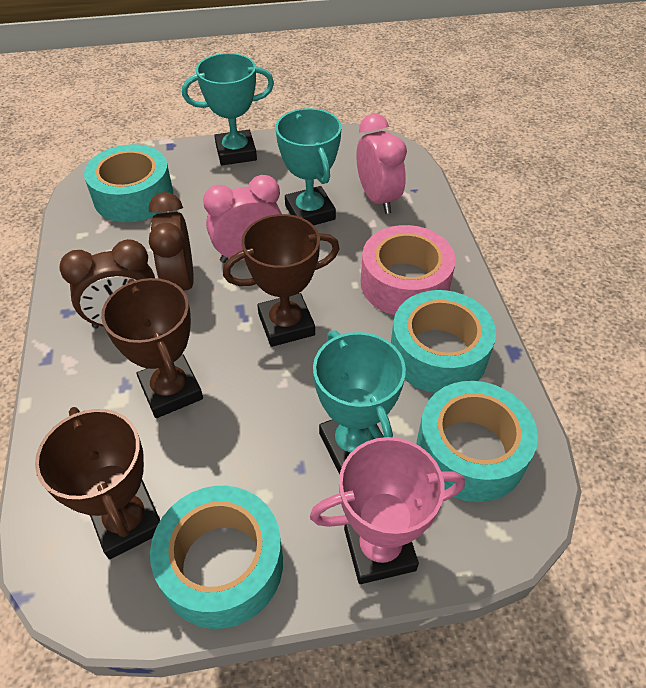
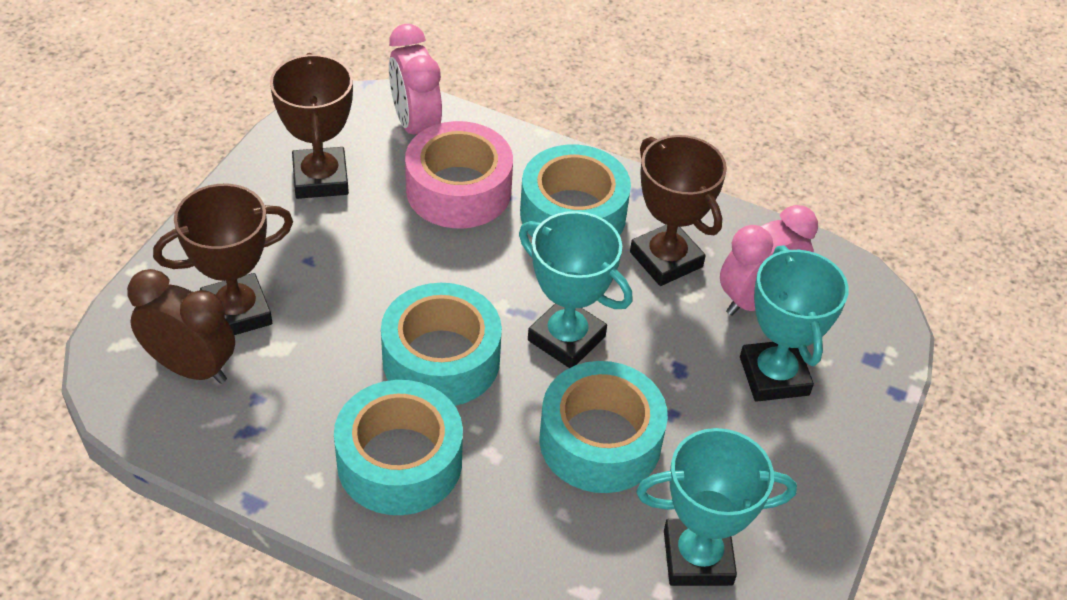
brown clock: 2 -> 1
pink trophy: 1 -> 0

